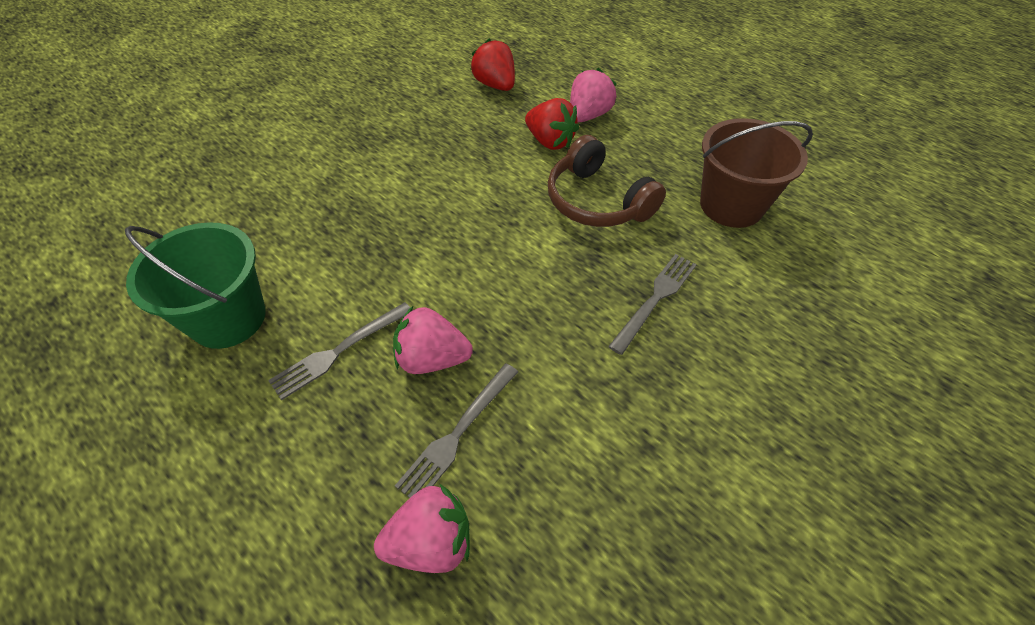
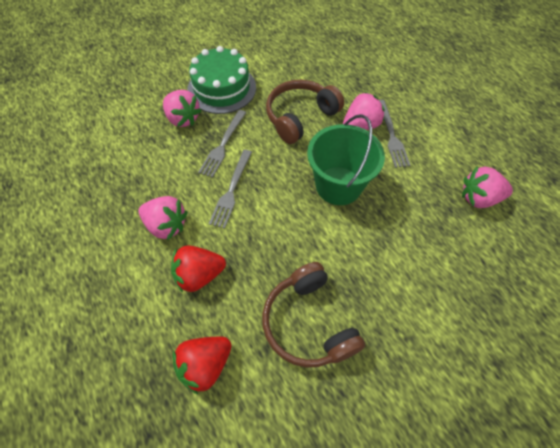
brown bucket: 1 -> 0
brown headphones: 1 -> 2
green cake: 0 -> 1
pink strawberry: 3 -> 4

